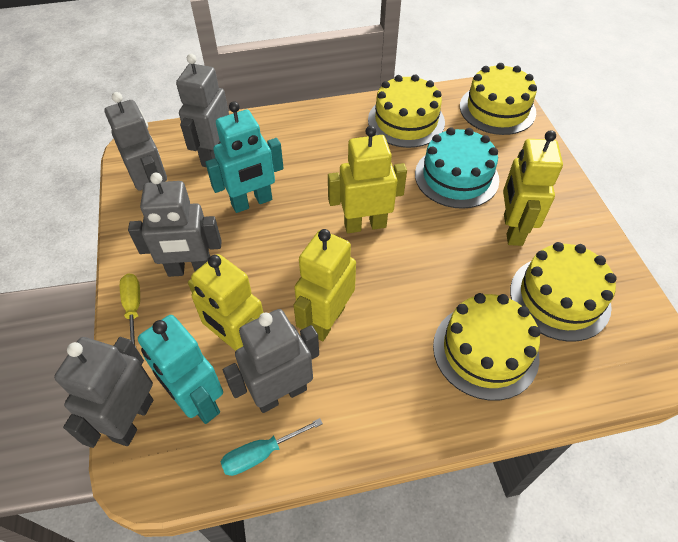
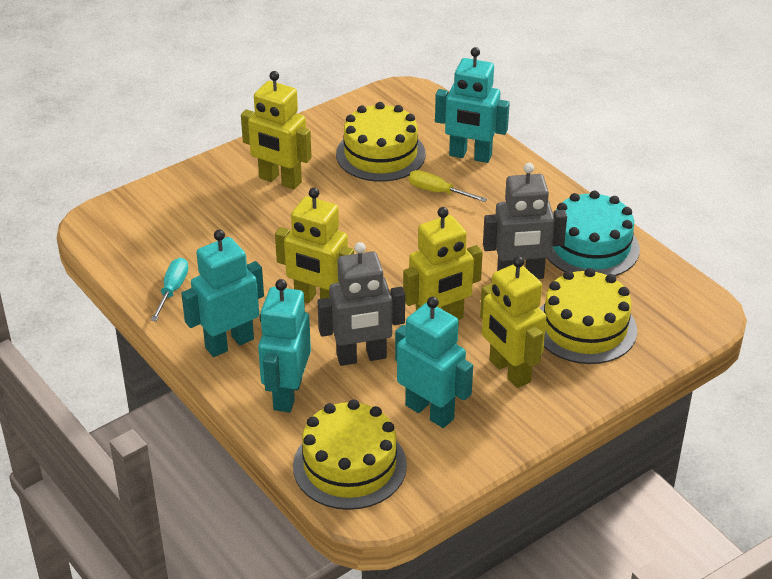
grey robot: 5 -> 2
turquoise robot: 2 -> 4
yellow cake: 4 -> 3

